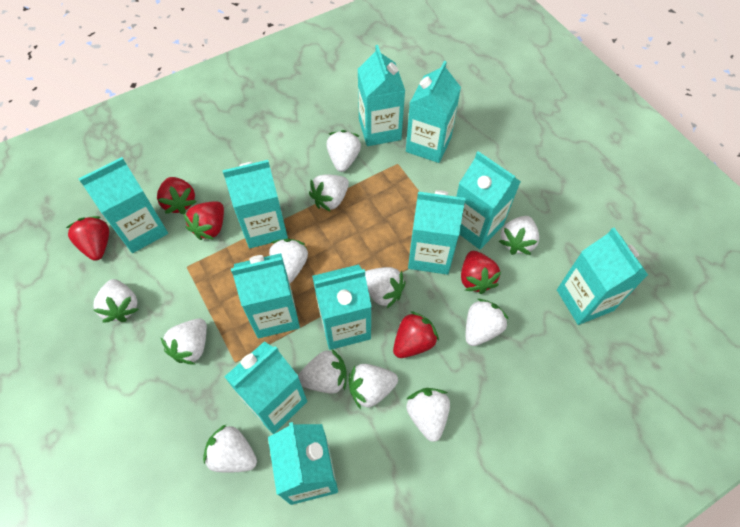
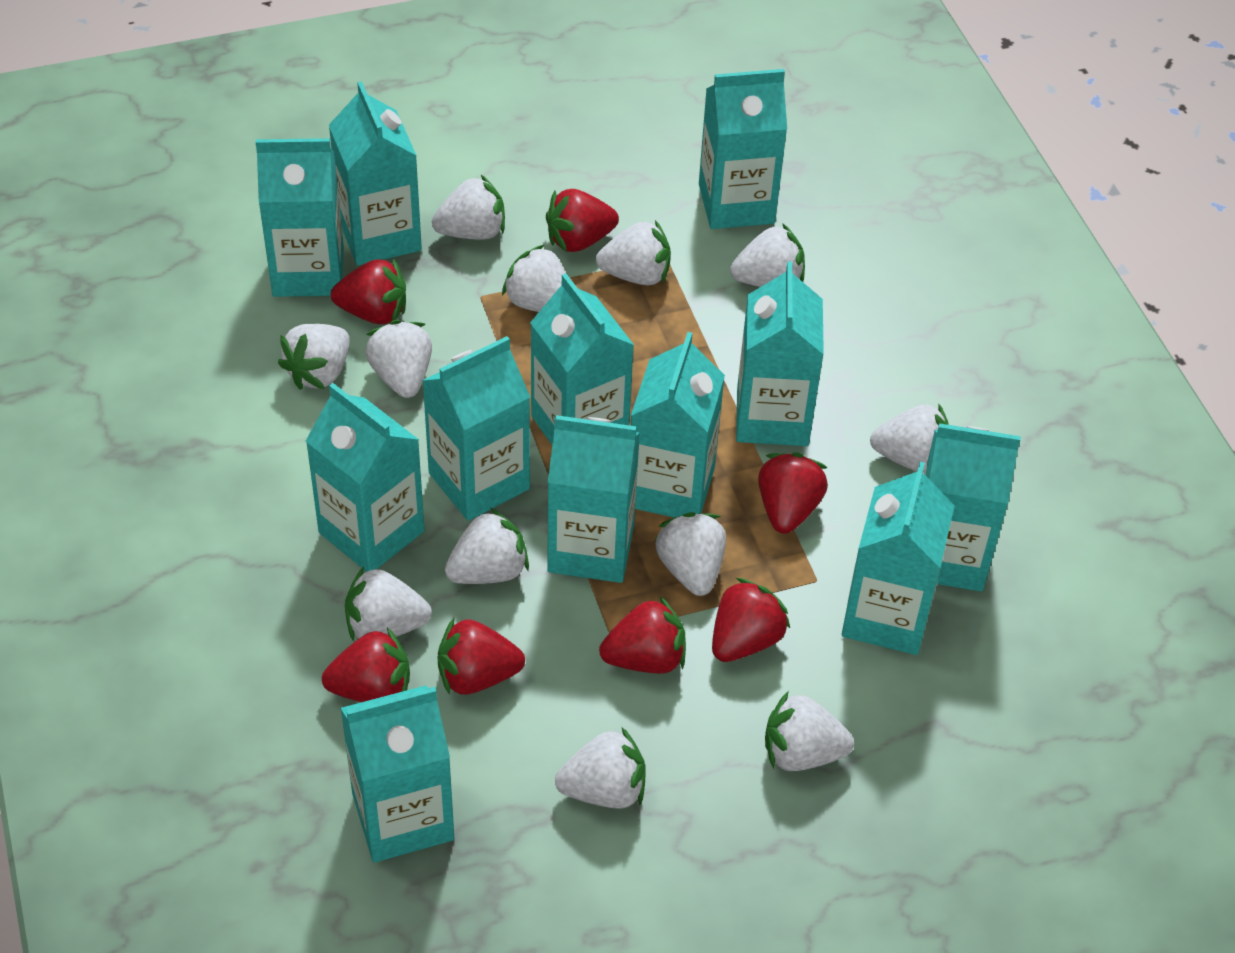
red strawberry: 5 -> 7
turquoise carton: 11 -> 12

